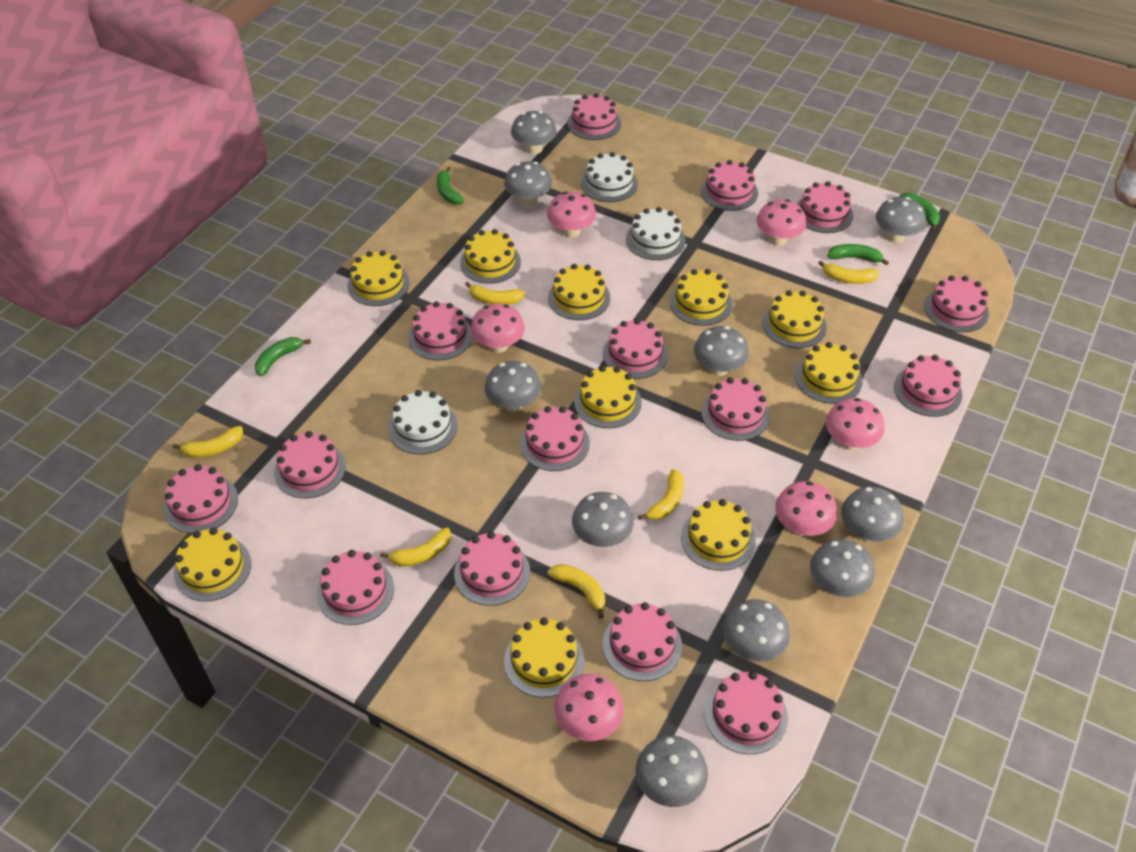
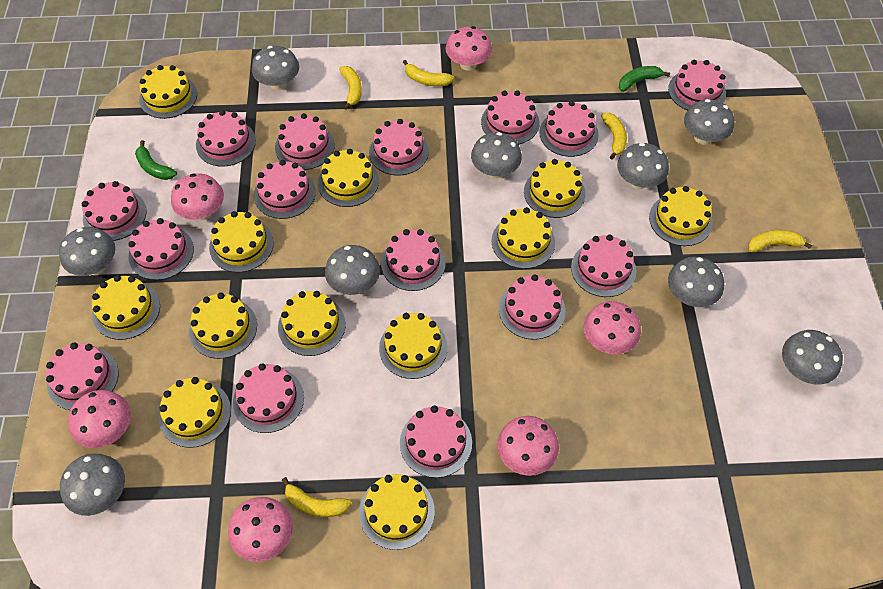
green banana: 4 -> 2
grey mushroom: 10 -> 9
white cake: 3 -> 0
yellow banana: 6 -> 5
yellow cake: 10 -> 12

